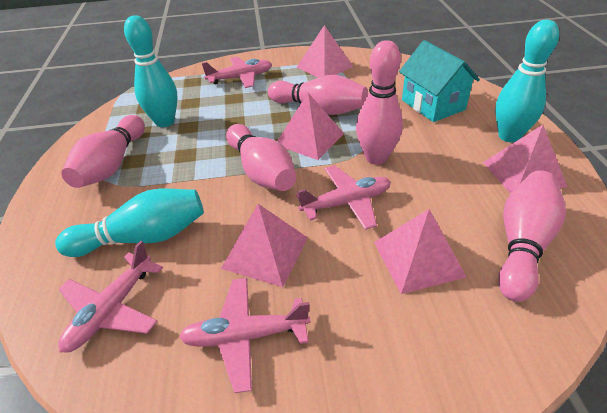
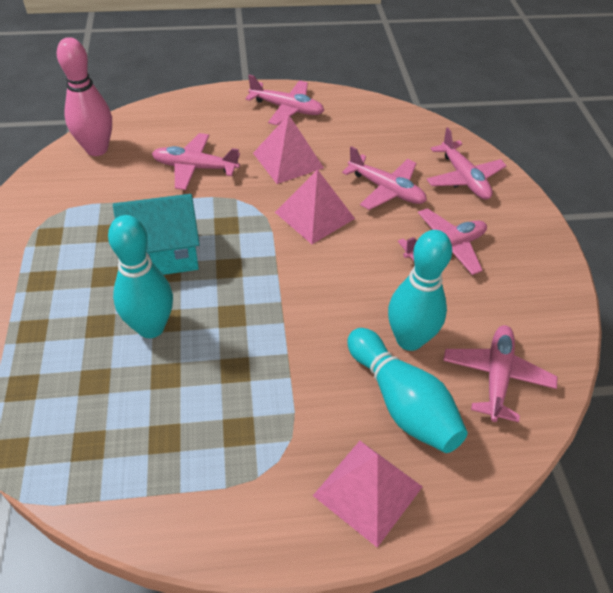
pink bowling pin: 5 -> 1
pink plane: 4 -> 6
pink pyramid: 5 -> 3

